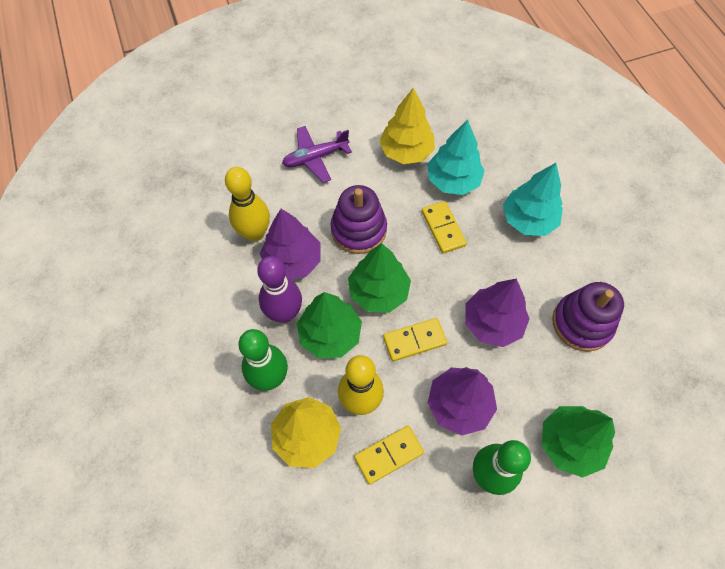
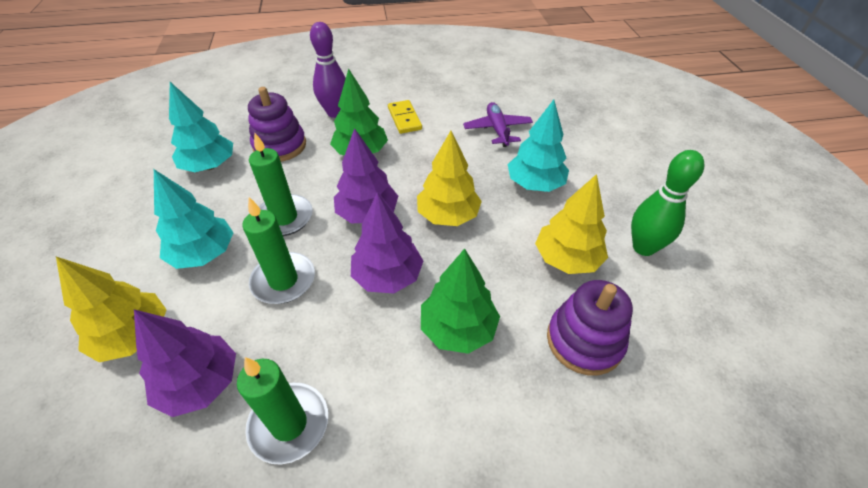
green bowling pin: 2 -> 1
green candle: 0 -> 3
green tree: 3 -> 2
turquoise tree: 2 -> 3
yellow bowling pin: 2 -> 0
yellow domino: 3 -> 1
yellow tree: 2 -> 3

